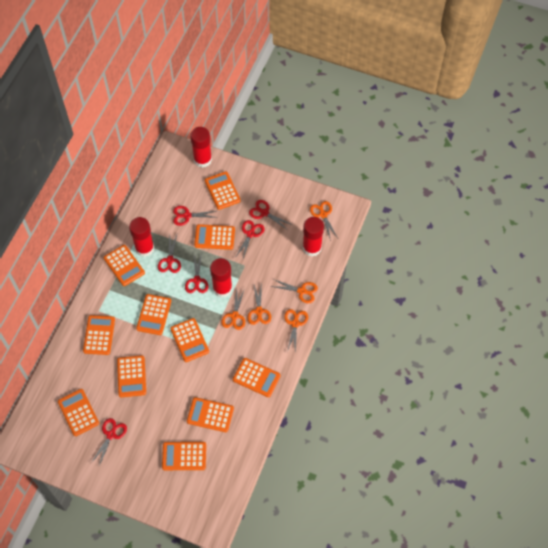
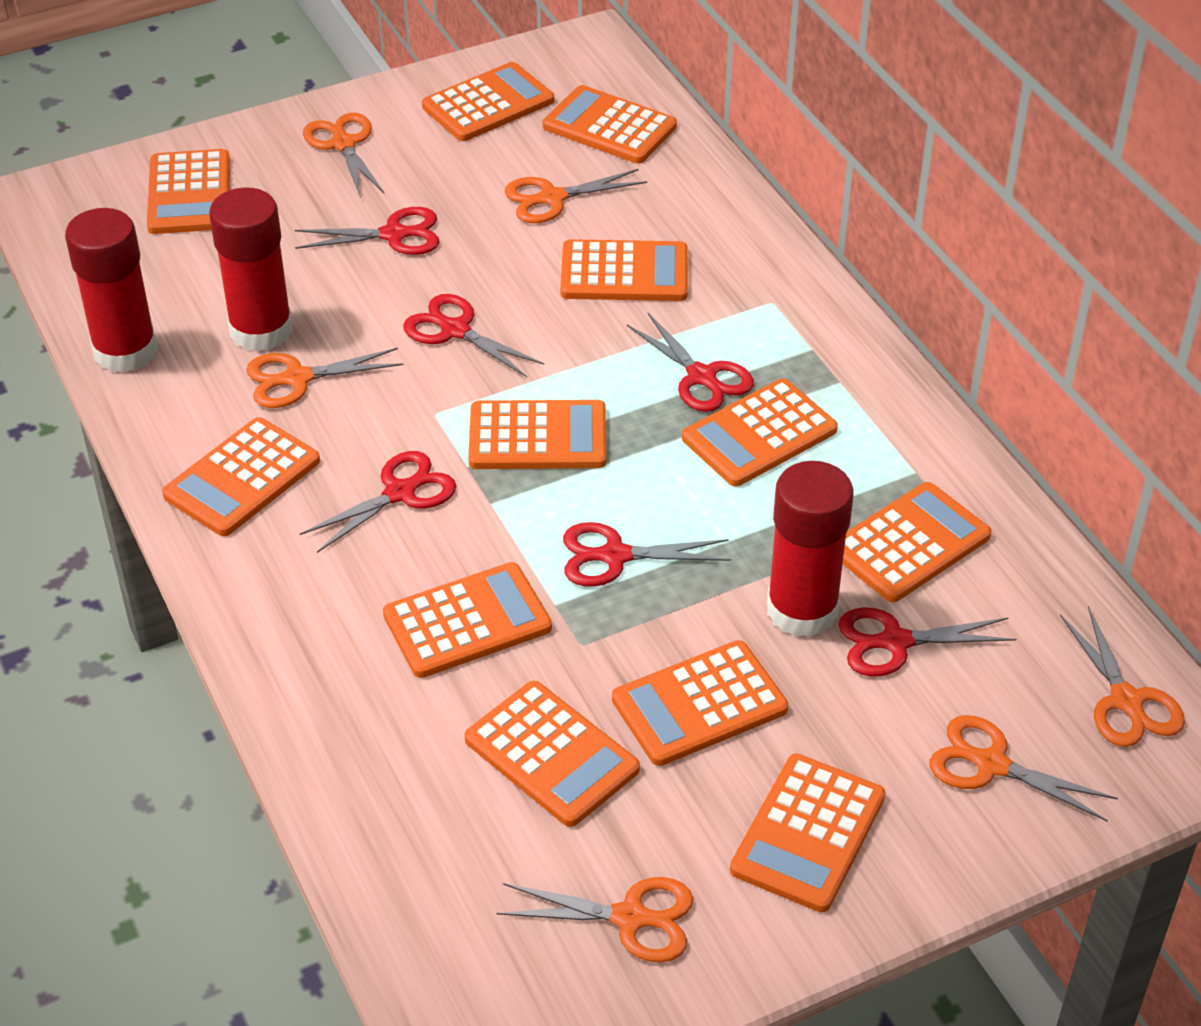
orange calculator: 11 -> 12
orange scissors: 5 -> 6
red glue stick: 4 -> 3

